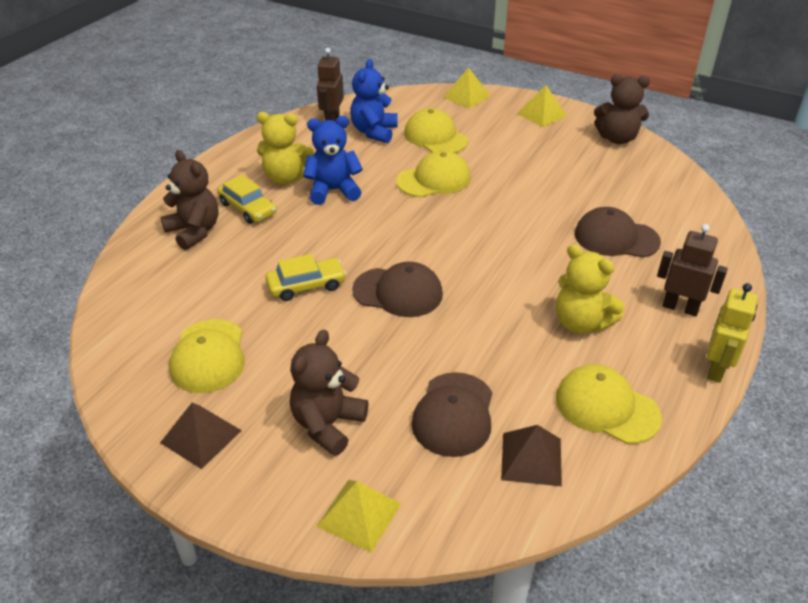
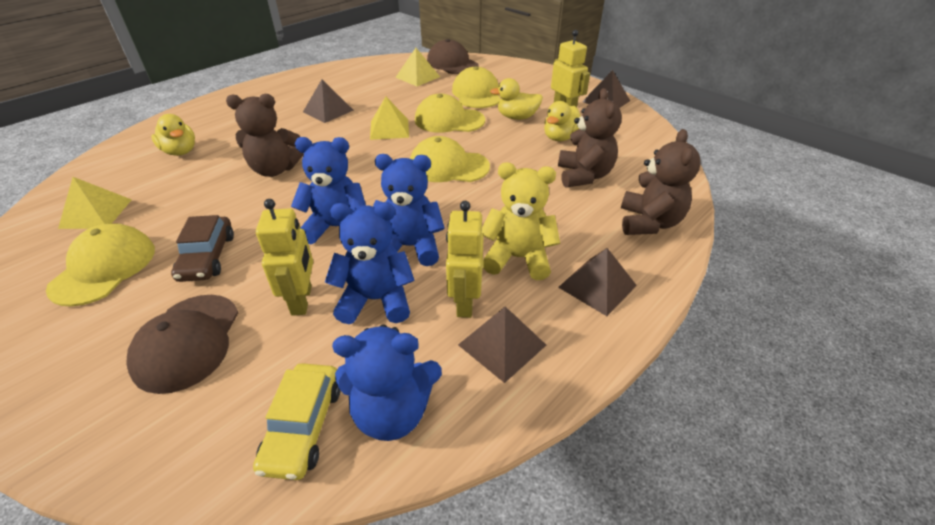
blue teddy bear: 2 -> 4
brown cap: 3 -> 2
brown car: 0 -> 1
brown pyramid: 2 -> 4
brown robot: 2 -> 0
yellow car: 2 -> 1
yellow duck: 0 -> 3
yellow robot: 1 -> 3
yellow teddy bear: 2 -> 1

